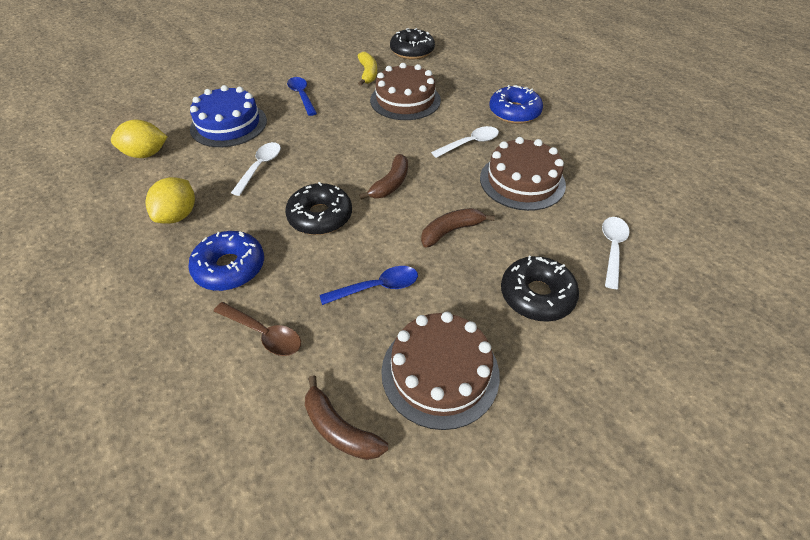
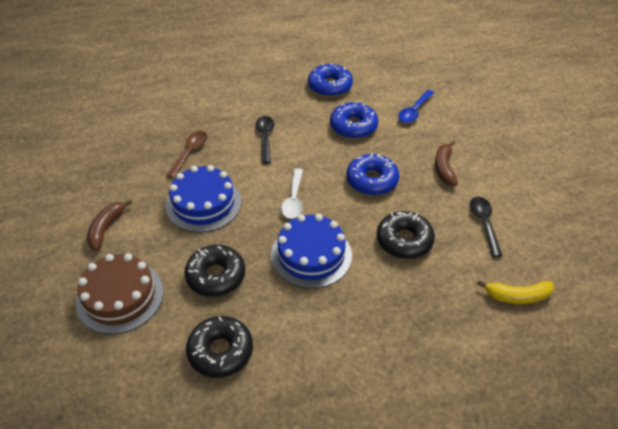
black spoon: 0 -> 2
blue cake: 1 -> 2
blue donut: 2 -> 3
blue spoon: 2 -> 1
brown banana: 3 -> 2
brown cake: 3 -> 1
white spoon: 3 -> 1
yellow lemon: 2 -> 0

